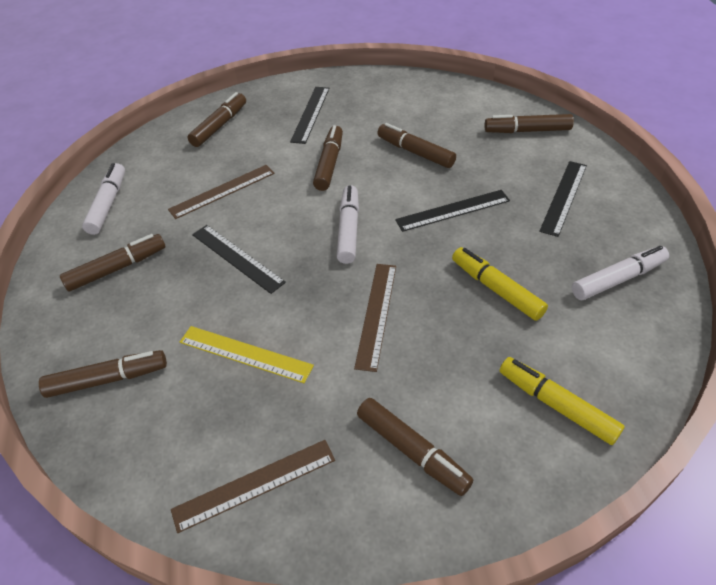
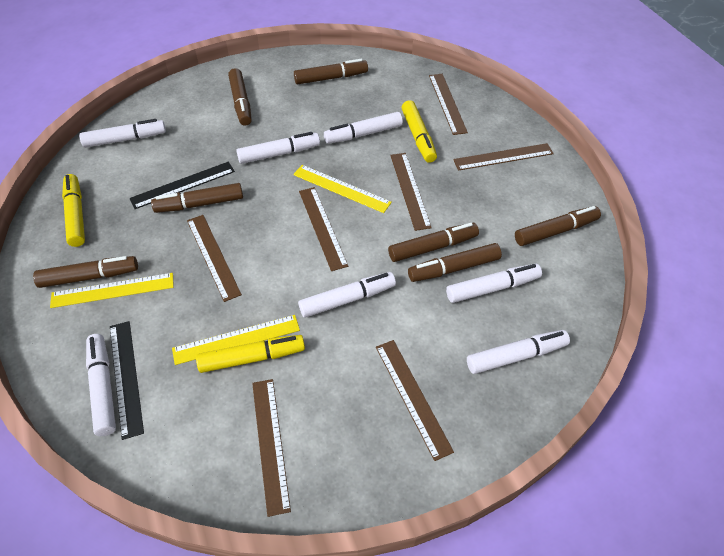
black ruler: 4 -> 2
brown ruler: 3 -> 7
white marker: 3 -> 7
yellow marker: 2 -> 3
yellow ruler: 1 -> 3

